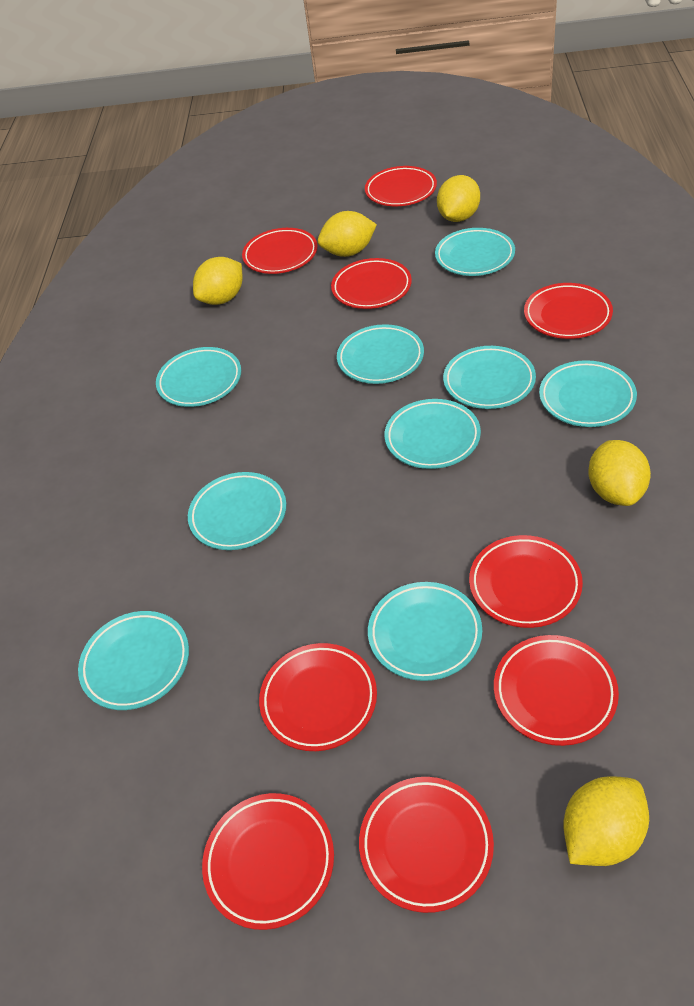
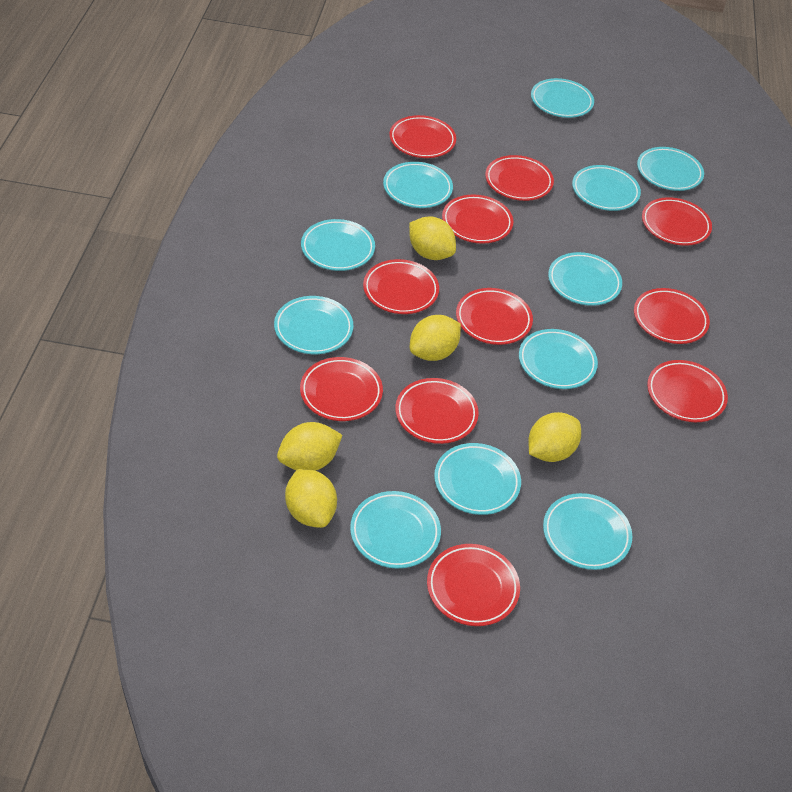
red plate: 9 -> 11
turquoise plate: 9 -> 11

